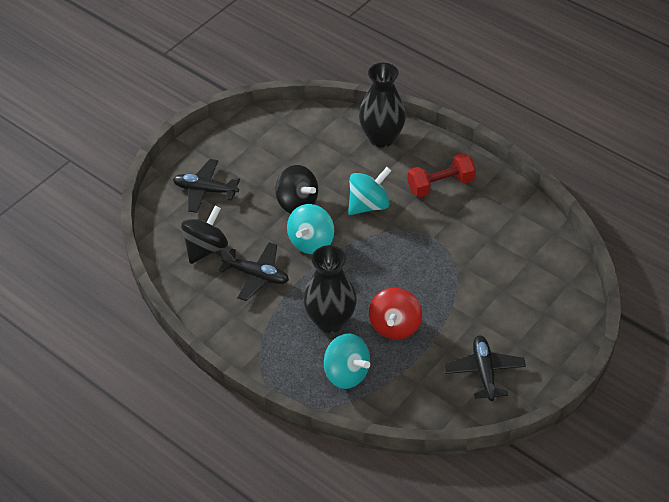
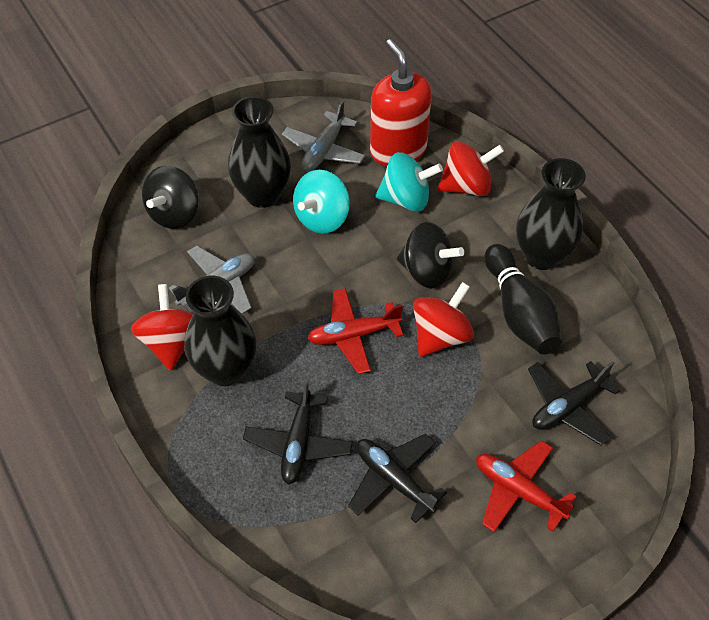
black bowling pin: 0 -> 1
black vase: 2 -> 3
grey plane: 0 -> 2
red dumbbell: 1 -> 0
red plane: 0 -> 2
red soap dispenser: 0 -> 1
red spinning top: 1 -> 3
turquoise spinning top: 3 -> 2

